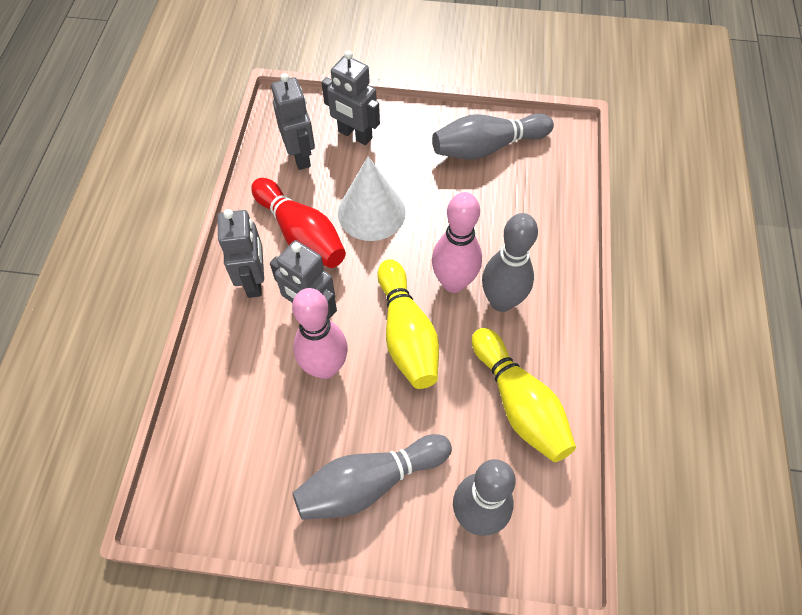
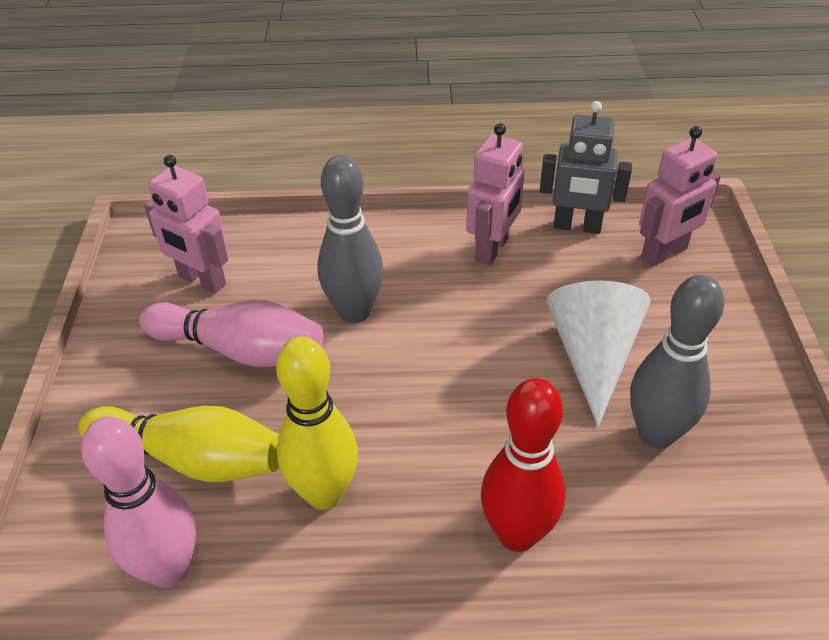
grey bowling pin: 4 -> 2
grey robot: 4 -> 1
pink robot: 0 -> 3

